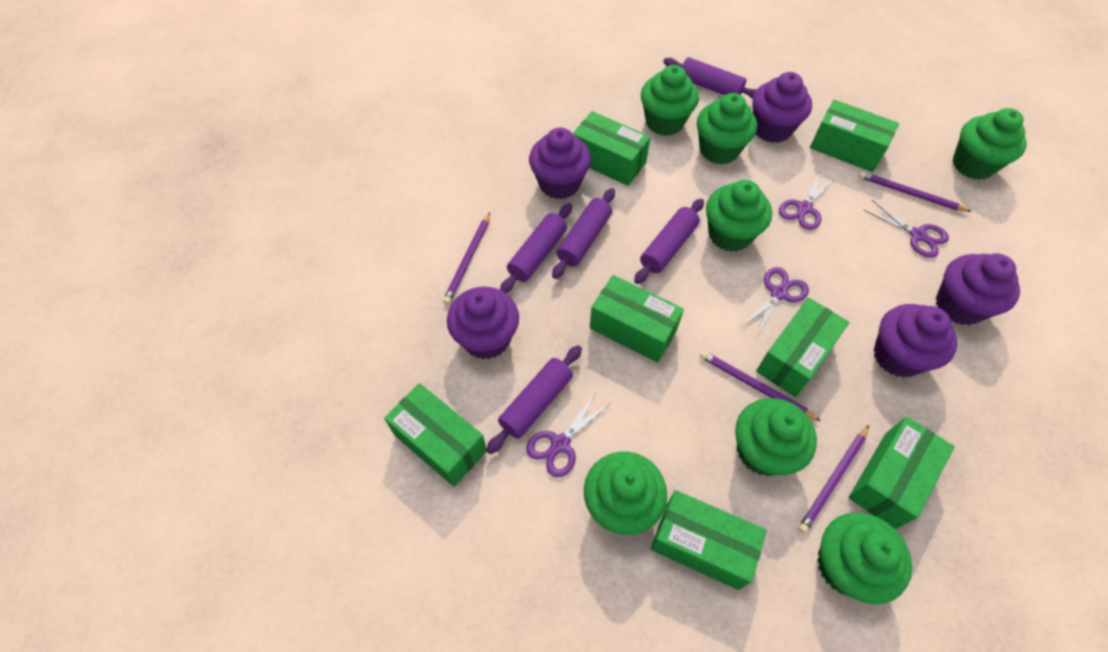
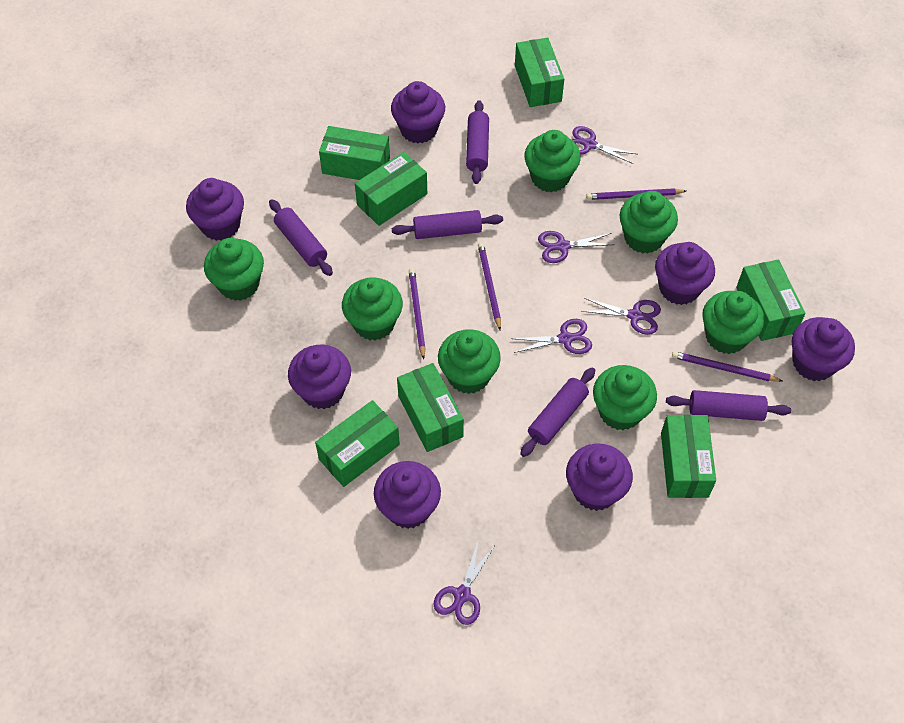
purple cupcake: 5 -> 7
purple scissors: 4 -> 5

